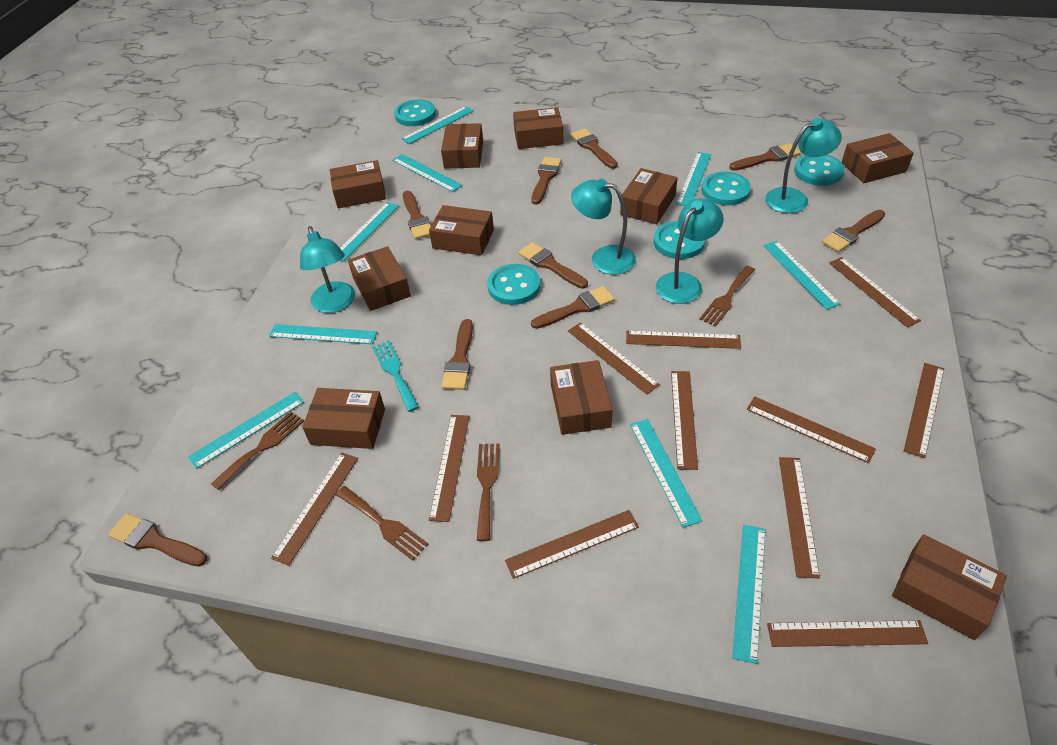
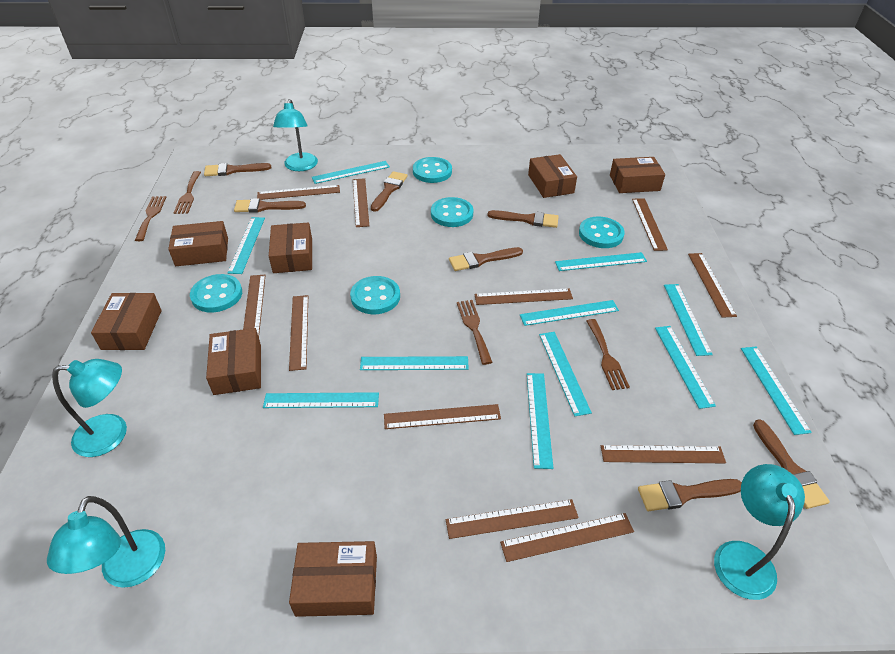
brown box: 10 -> 7
brown brush: 9 -> 7
turquoise fork: 1 -> 0
turquoise ruler: 9 -> 11

